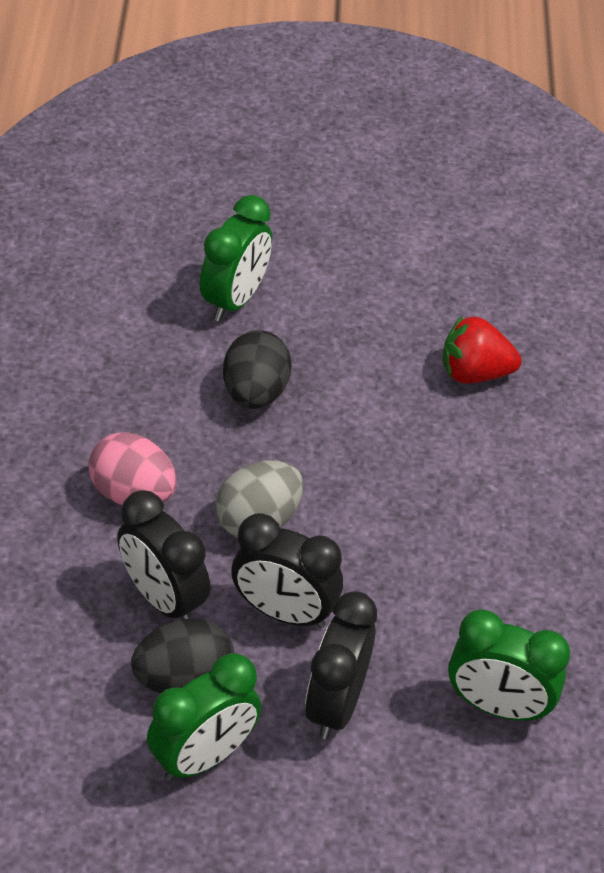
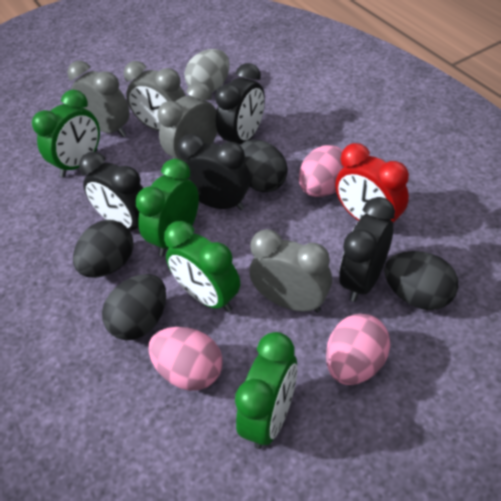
black clock: 3 -> 4
black egg: 2 -> 4
green clock: 3 -> 4
grey clock: 0 -> 4
pink egg: 1 -> 3
red clock: 0 -> 1
red strawberry: 1 -> 0

